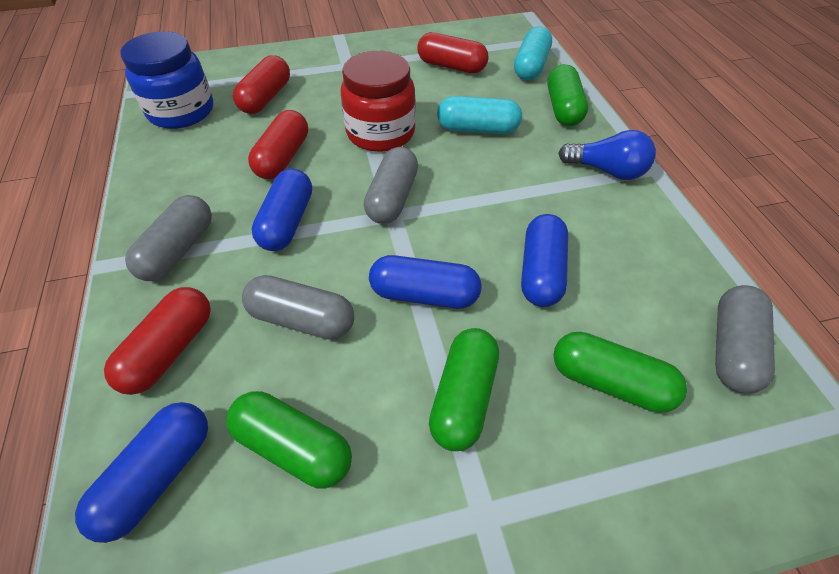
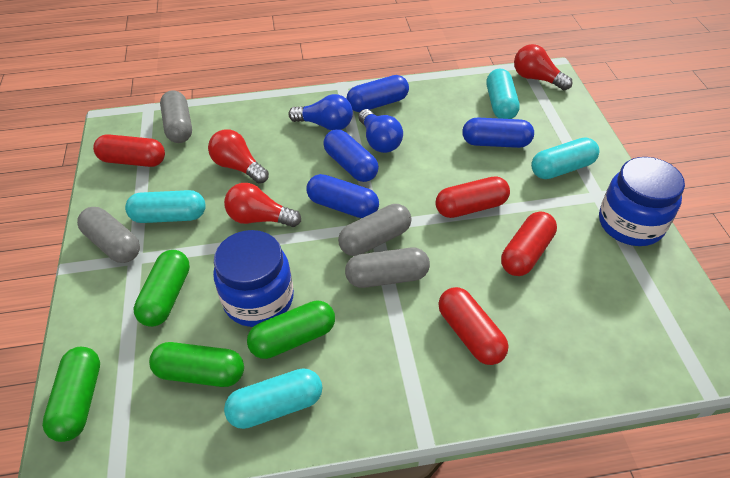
blue jar: 1 -> 2
blue light bulb: 1 -> 2
red jar: 1 -> 0
red light bulb: 0 -> 3
turquoise capsule: 2 -> 4

